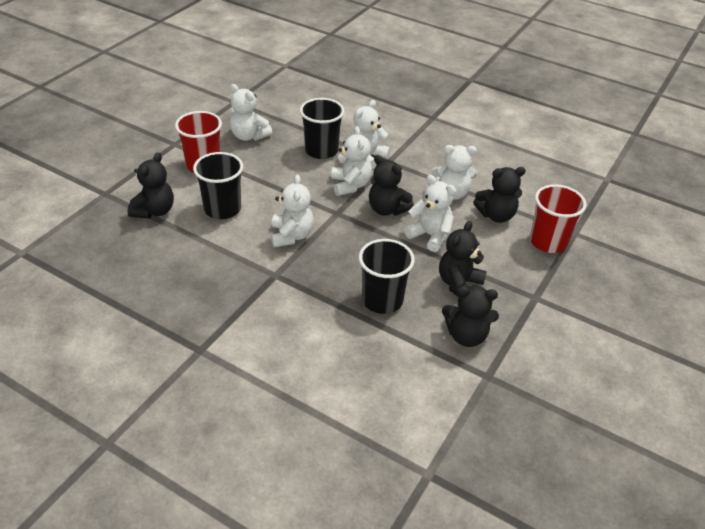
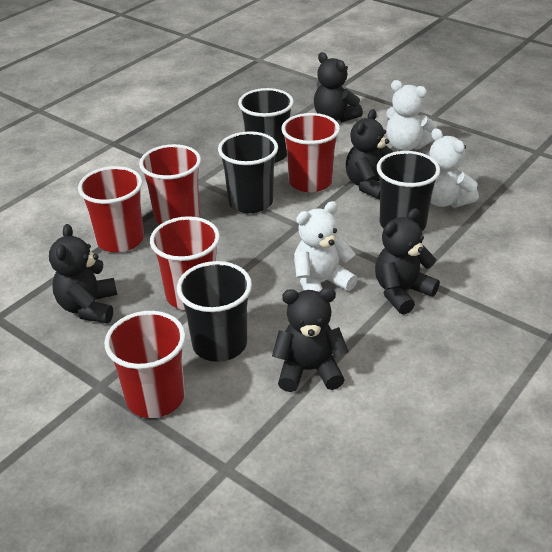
black cup: 3 -> 4
red cup: 2 -> 5
white teddy bear: 6 -> 3

